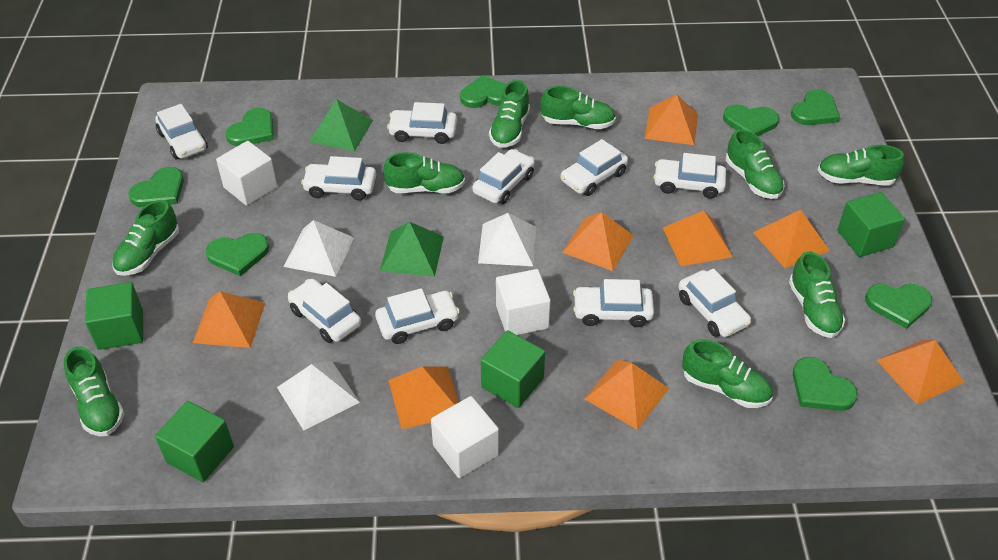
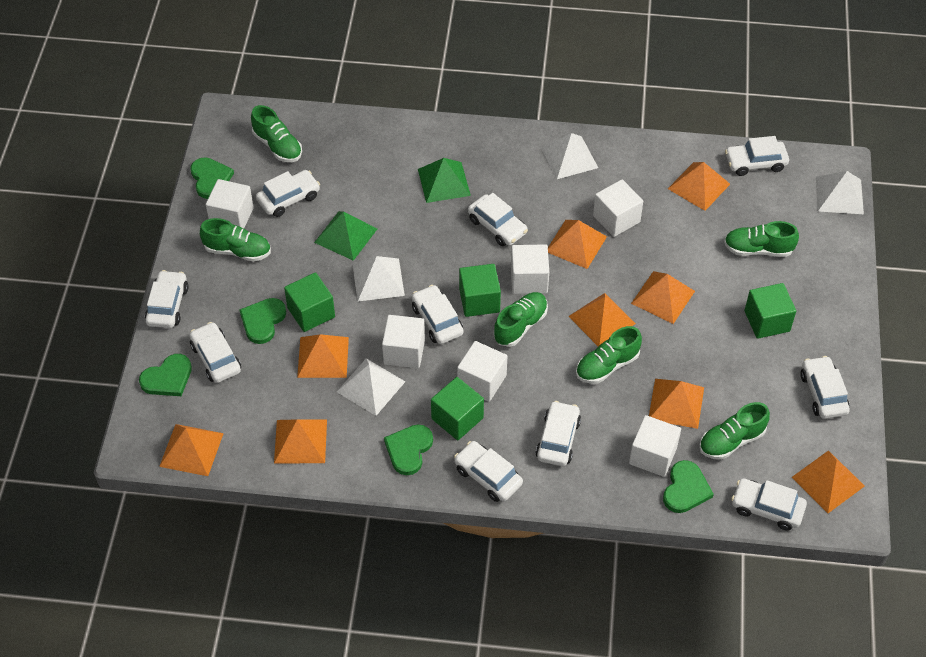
green heart: 8 -> 5
green shoe: 9 -> 6
orange pyramid: 8 -> 9
white cube: 3 -> 6
white pyramid: 3 -> 4

